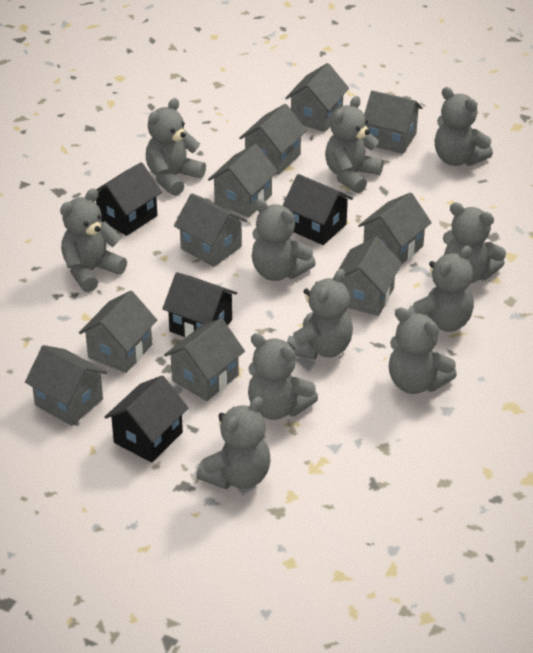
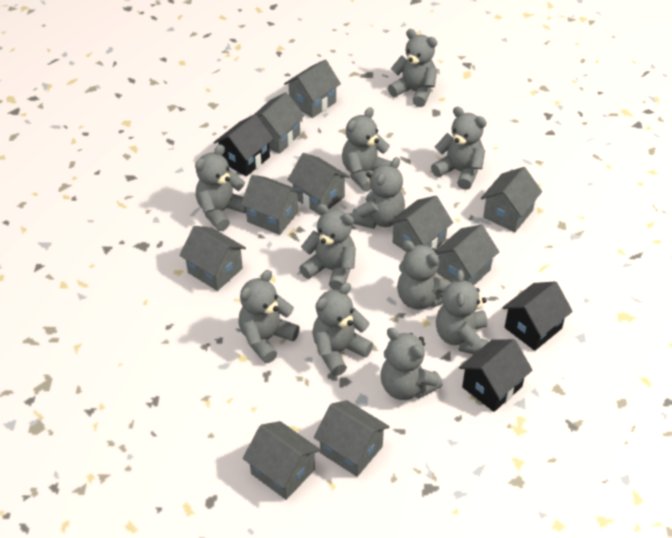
black house: 4 -> 3

